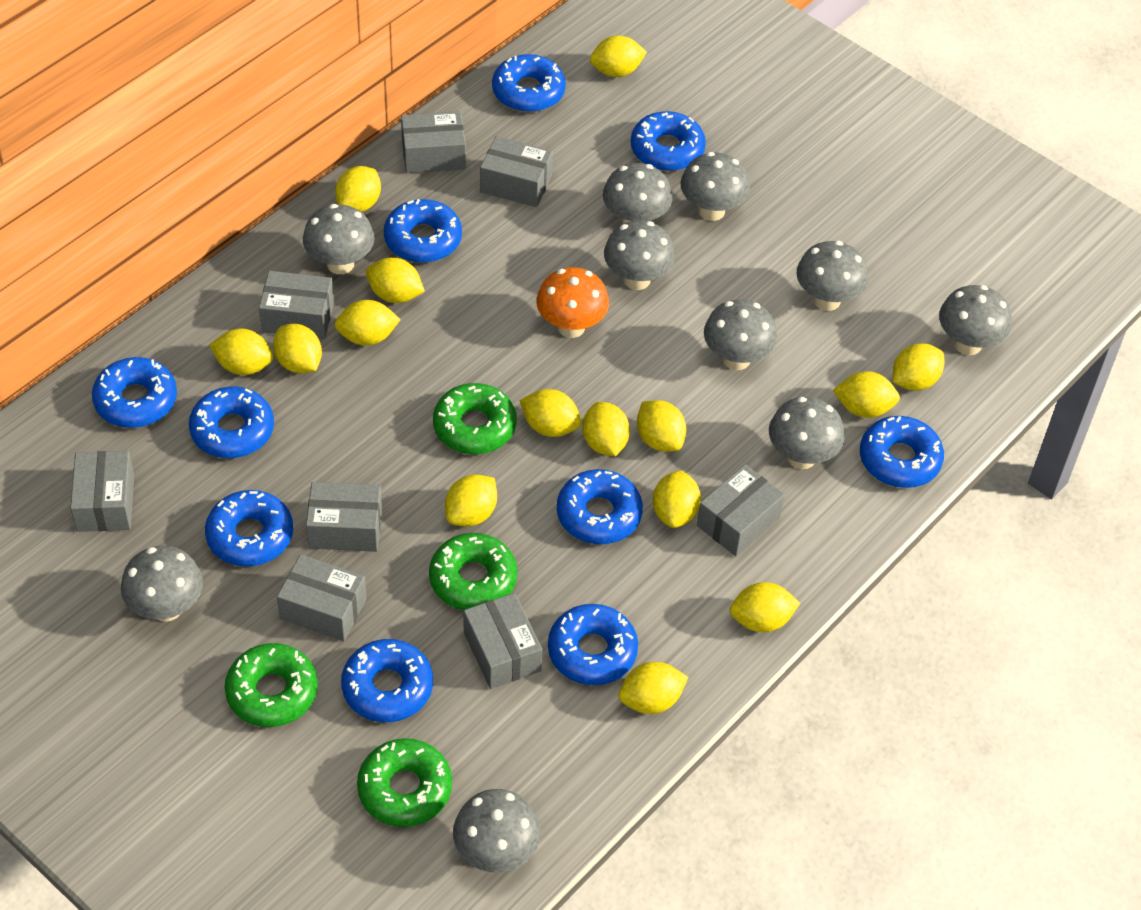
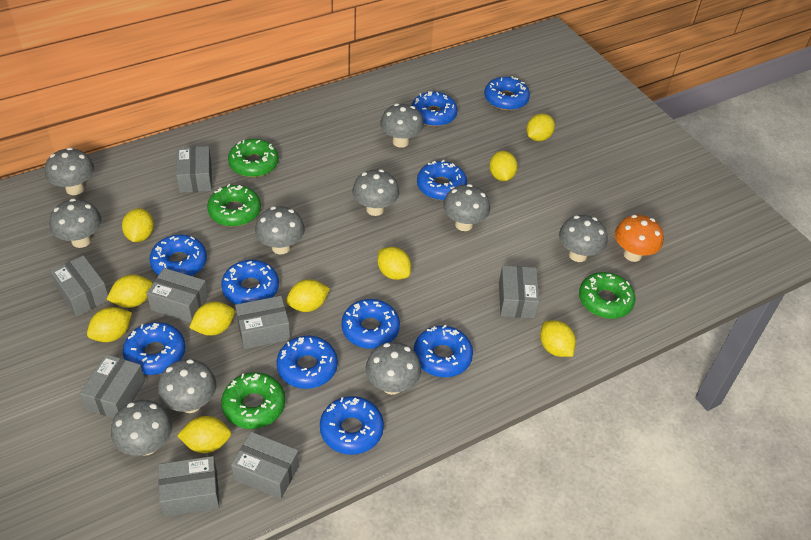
yellow lemon: 15 -> 10

